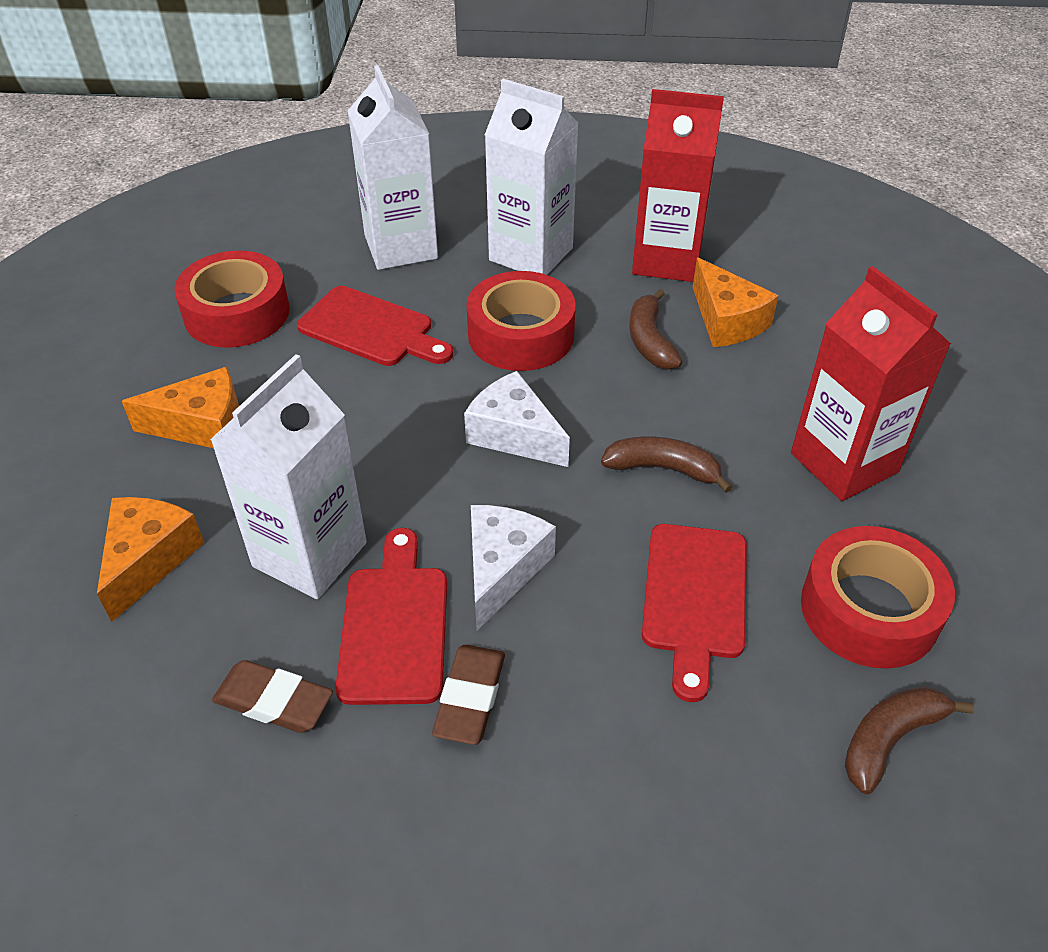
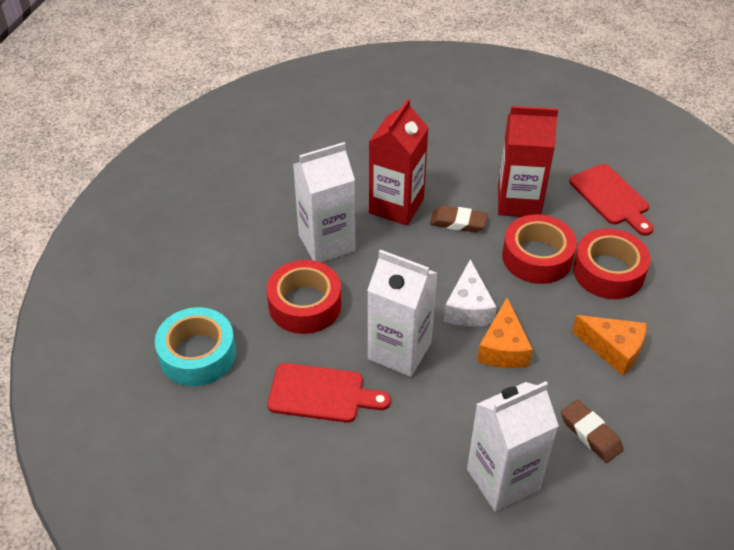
brown banana: 3 -> 0
orange cheese: 3 -> 2
red cutting board: 3 -> 2
turquoise tape: 0 -> 1
white cheese: 2 -> 1

